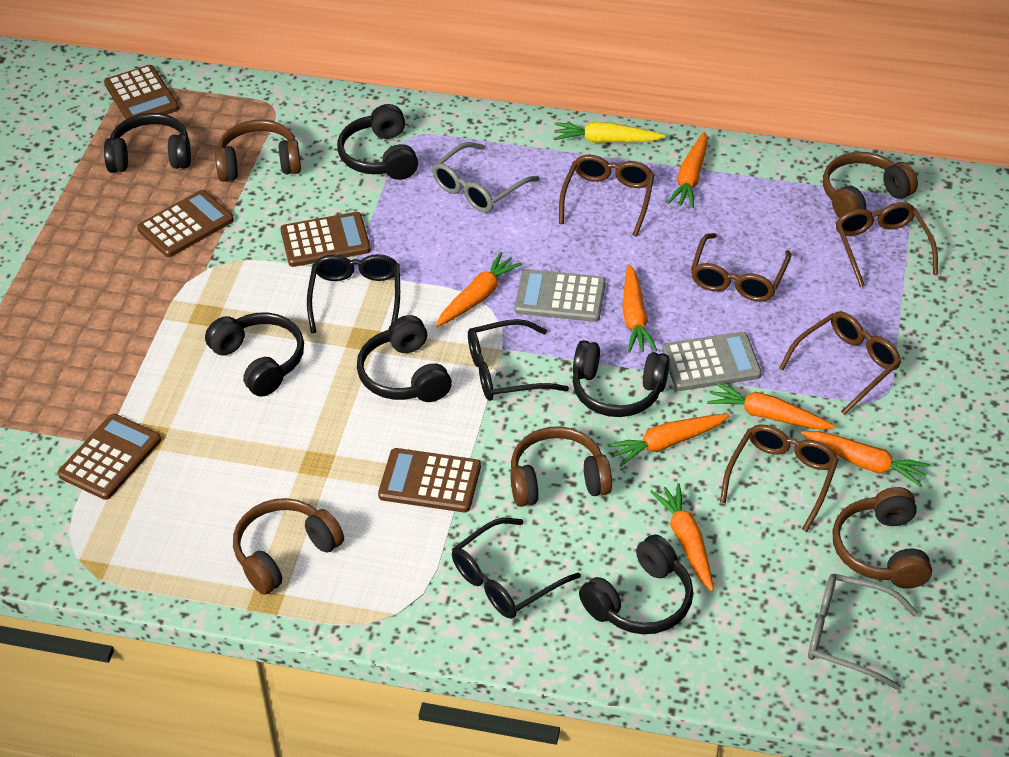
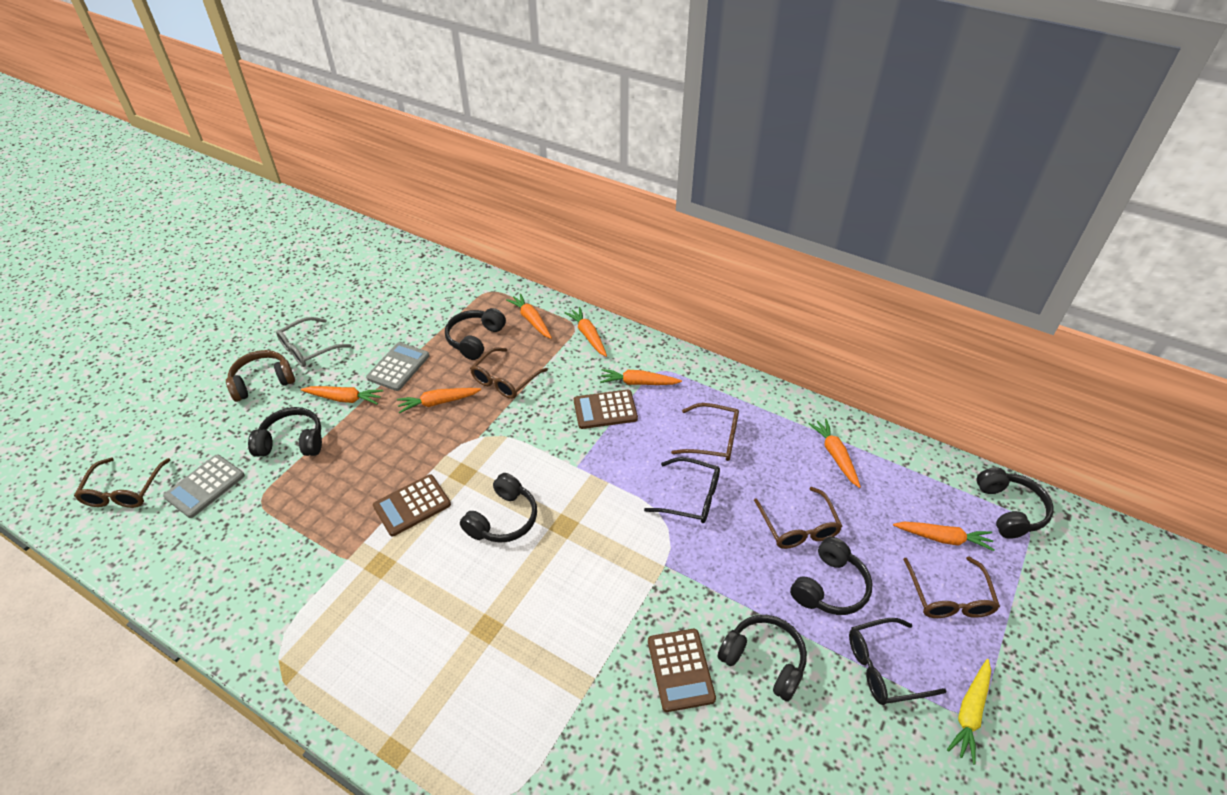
black glasses: 3 -> 2
brown calculator: 5 -> 3
brown headphones: 5 -> 1
grey glasses: 2 -> 1

